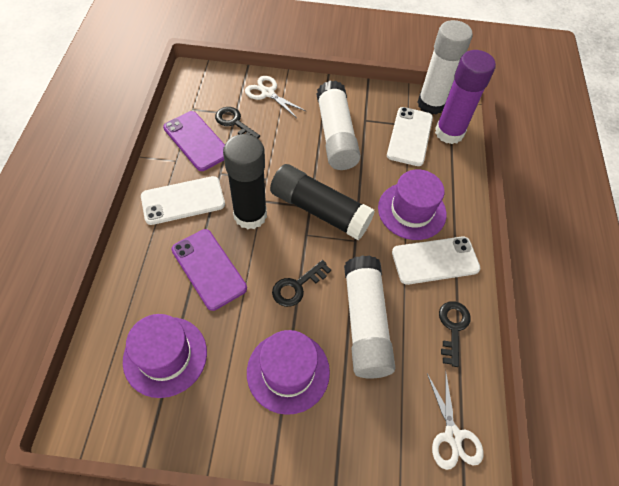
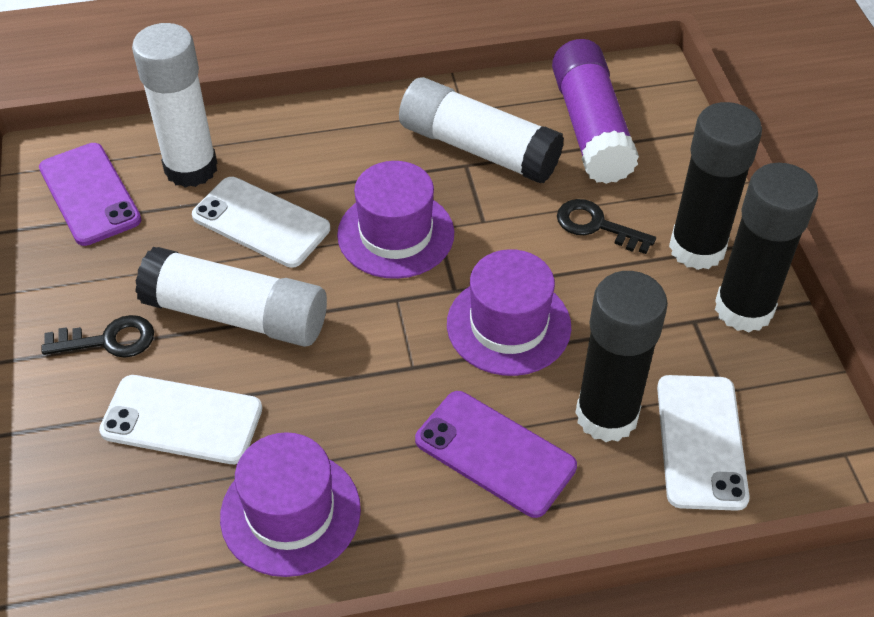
black glue stick: 2 -> 3
black key: 3 -> 2
white scissors: 2 -> 0

